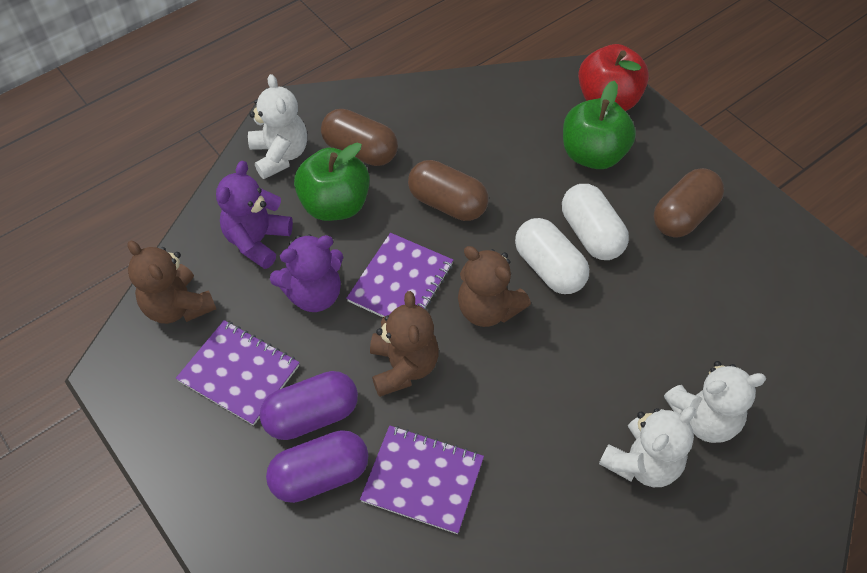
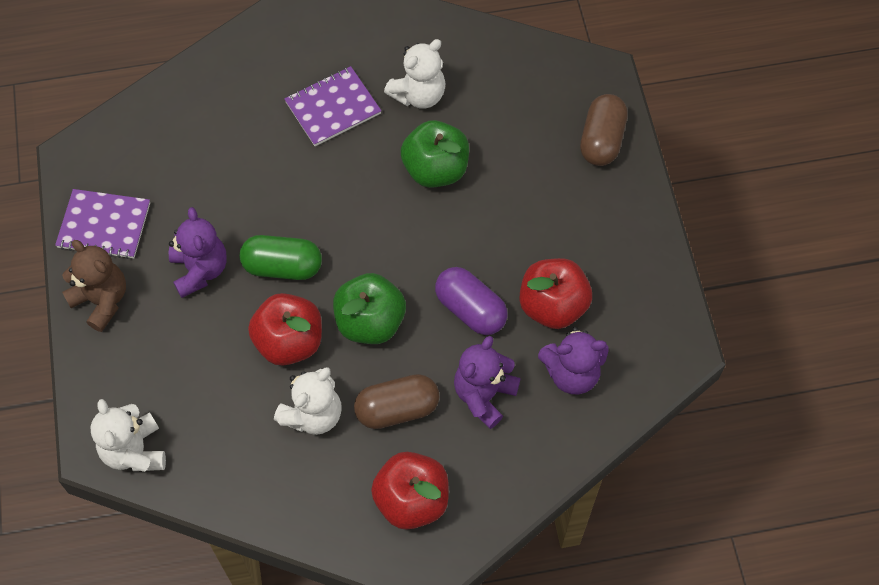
brown capsule: 3 -> 2
brown teddy bear: 3 -> 1
green capsule: 0 -> 1
purple capsule: 2 -> 1
purple notebook: 3 -> 2
purple teddy bear: 2 -> 3
red apple: 1 -> 3
white capsule: 2 -> 0

